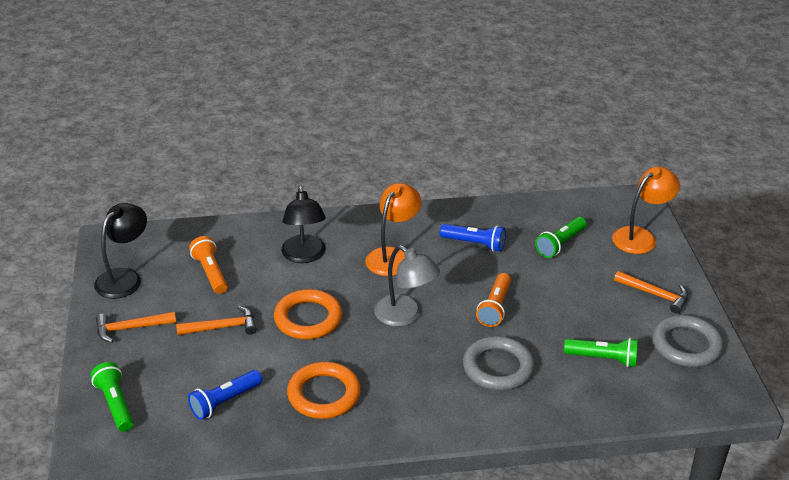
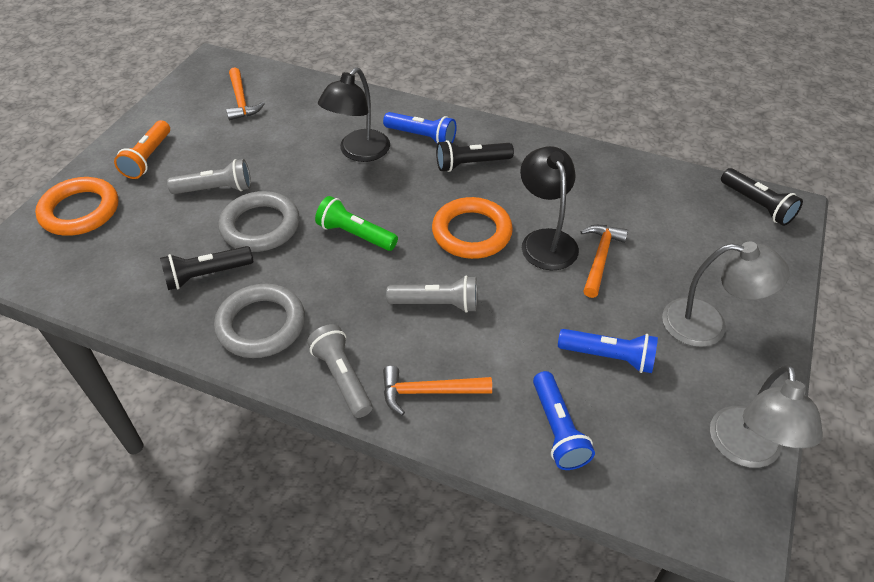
black flashlight: 0 -> 3
blue flashlight: 2 -> 3
green flashlight: 3 -> 1
grey flashlight: 0 -> 3
grey lamp: 1 -> 2
orange flashlight: 2 -> 1
orange lamp: 2 -> 0

